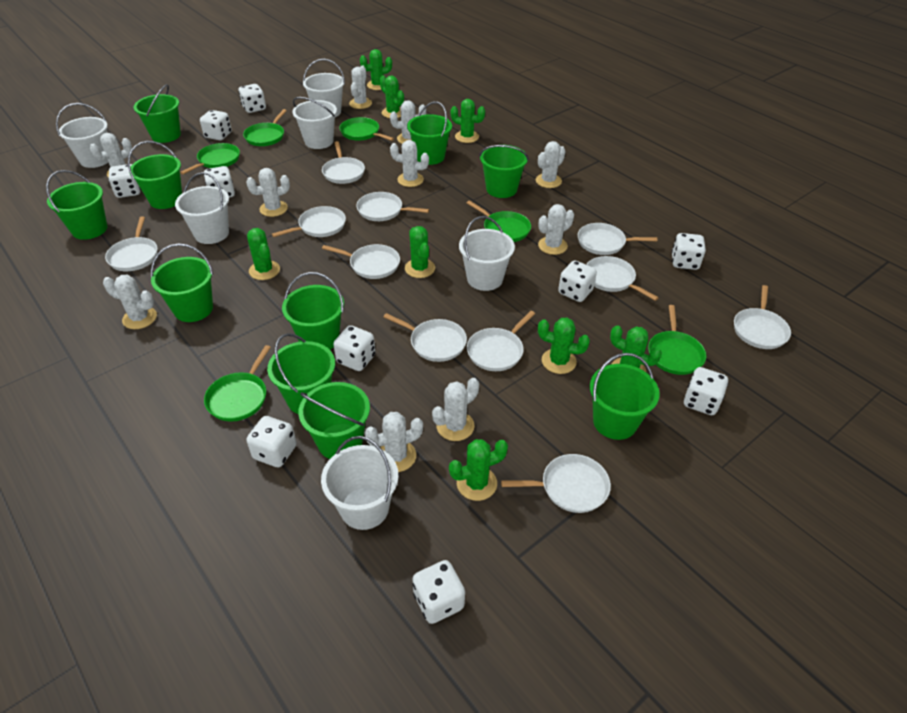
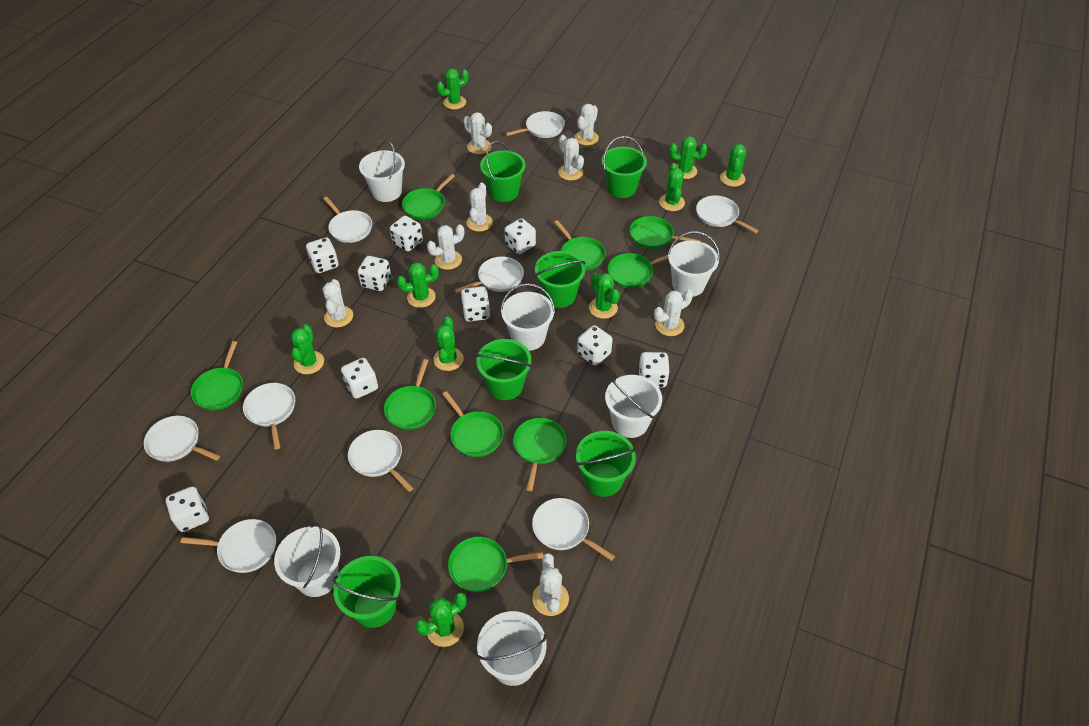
green bucket: 10 -> 6
green cactus: 8 -> 9
green pan: 6 -> 9
white cactus: 10 -> 8
white dice: 10 -> 9
white pan: 11 -> 9

